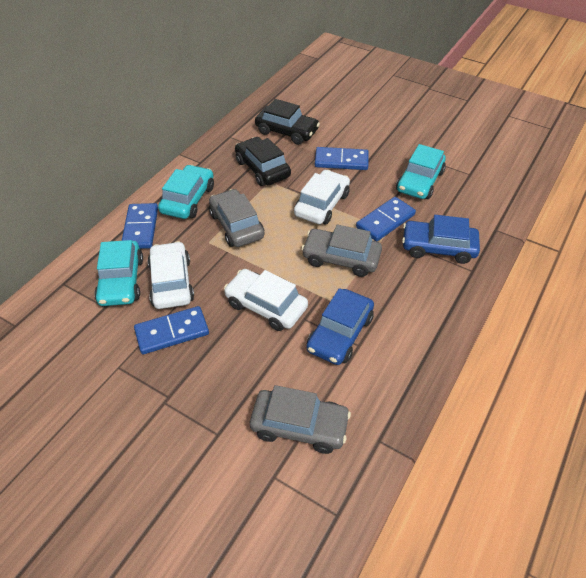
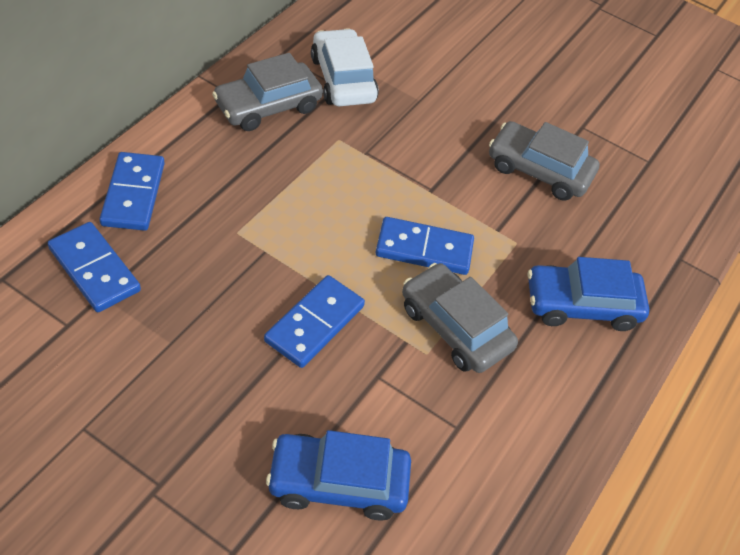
black car: 2 -> 0
turquoise car: 3 -> 0
white car: 3 -> 1

